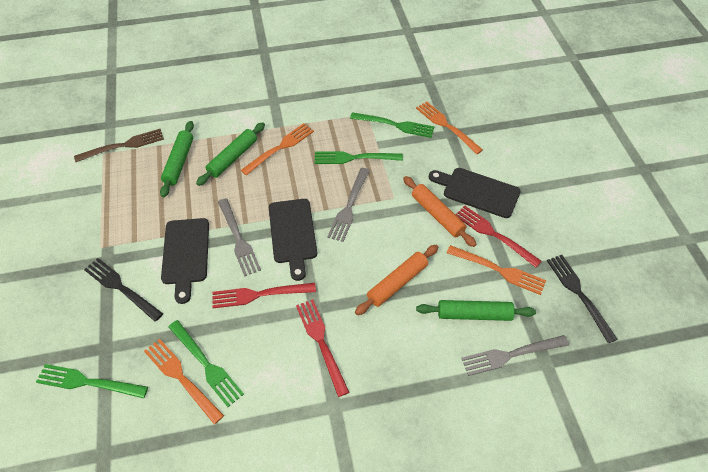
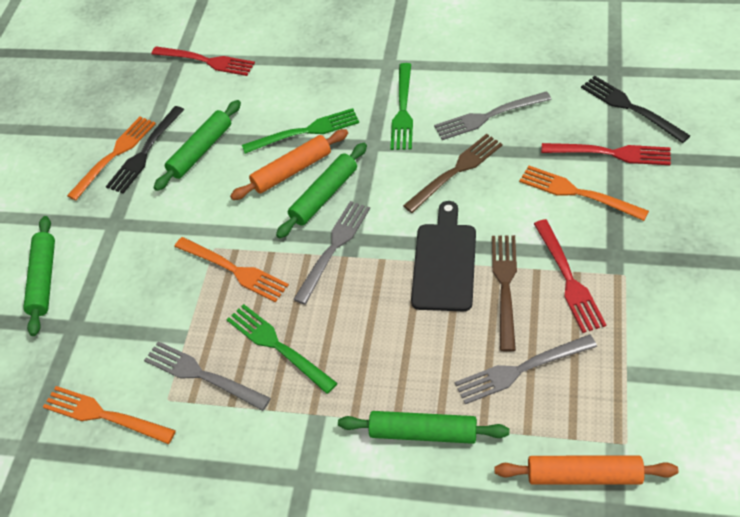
black cutting board: 3 -> 1
brown fork: 1 -> 2
green fork: 4 -> 3
green rolling pin: 3 -> 4
grey fork: 3 -> 4

